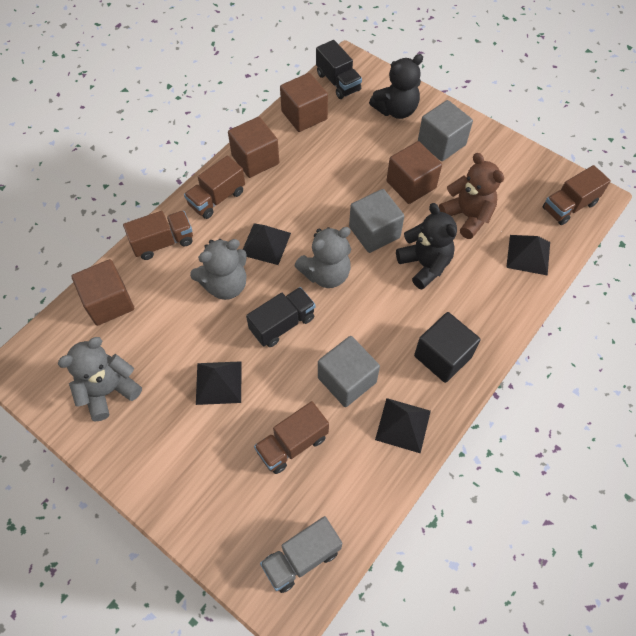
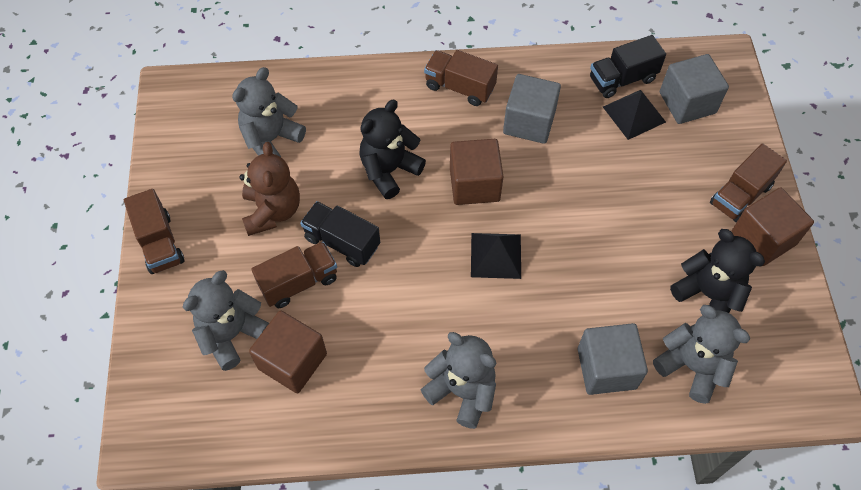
black cube: 1 -> 0
black pyramid: 4 -> 2
brown cube: 4 -> 3
grey teddy bear: 3 -> 4
grey truck: 1 -> 0

